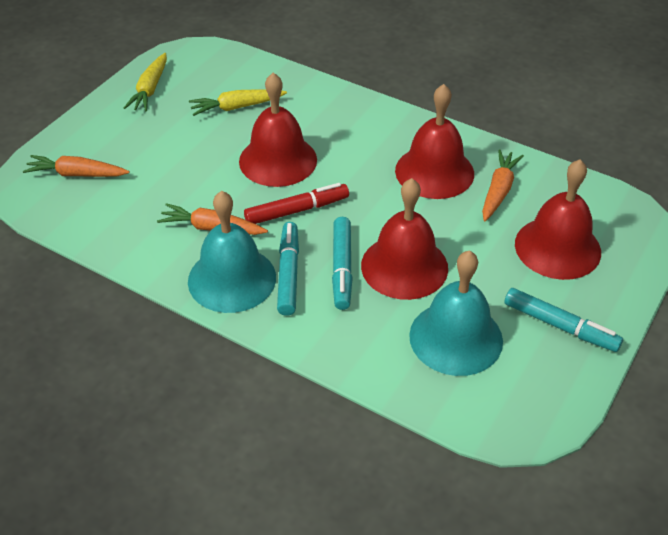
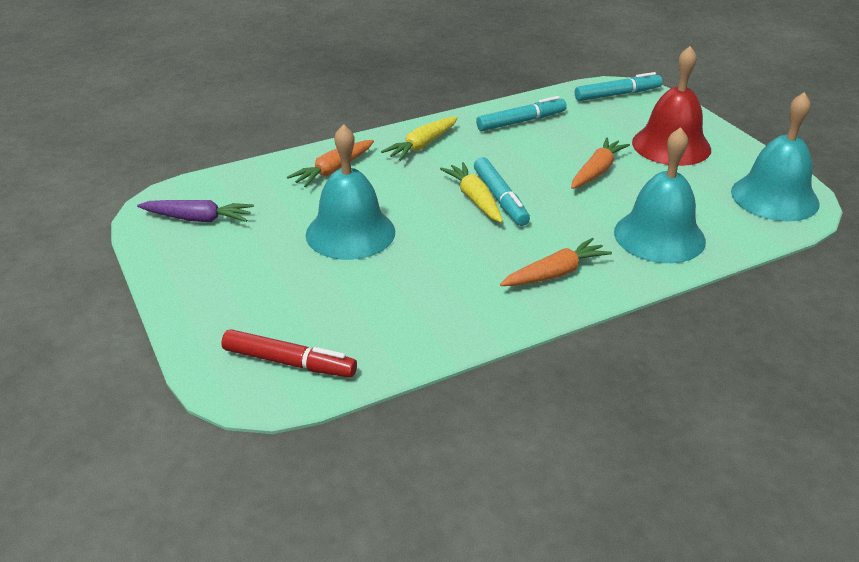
purple carrot: 0 -> 1
red bell: 4 -> 1
turquoise bell: 2 -> 3

